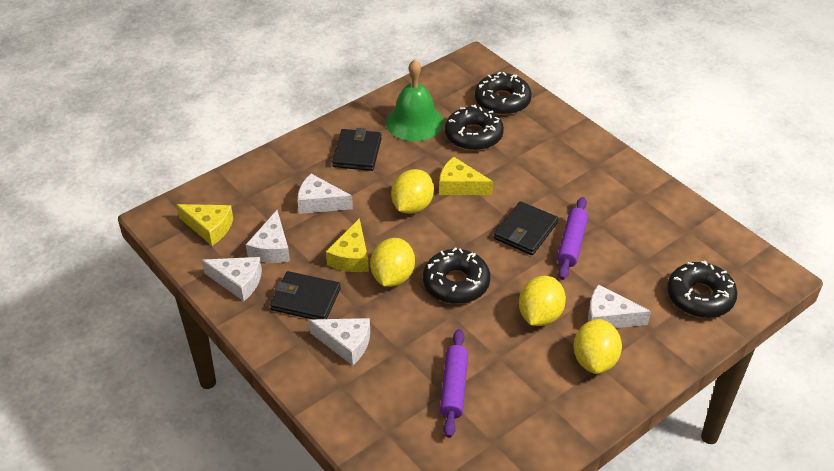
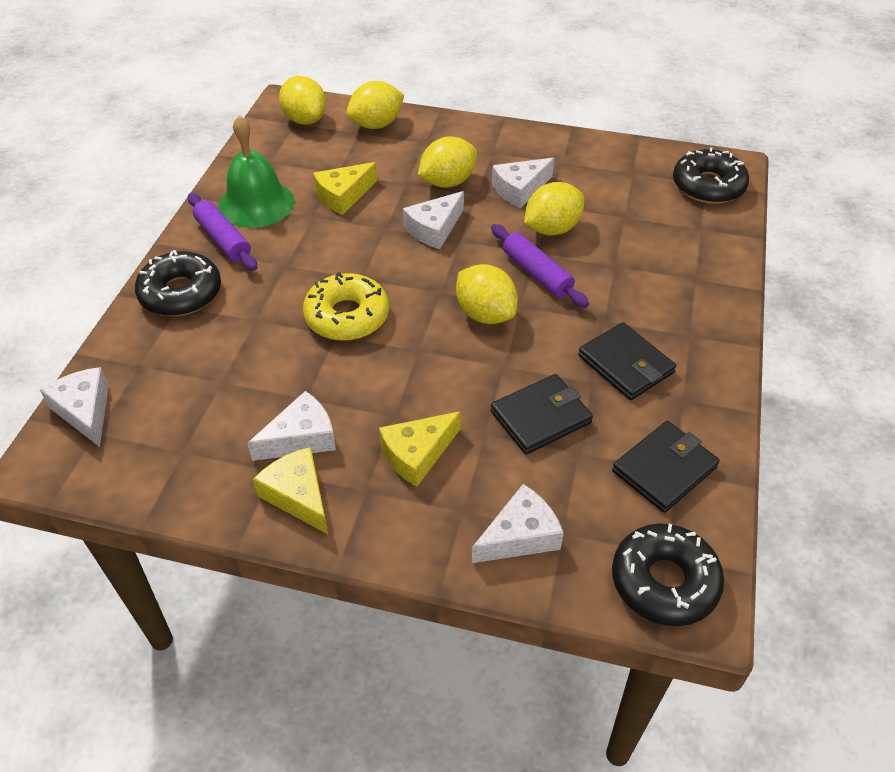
black donut: 4 -> 3
yellow donut: 0 -> 1
yellow lemon: 4 -> 5

